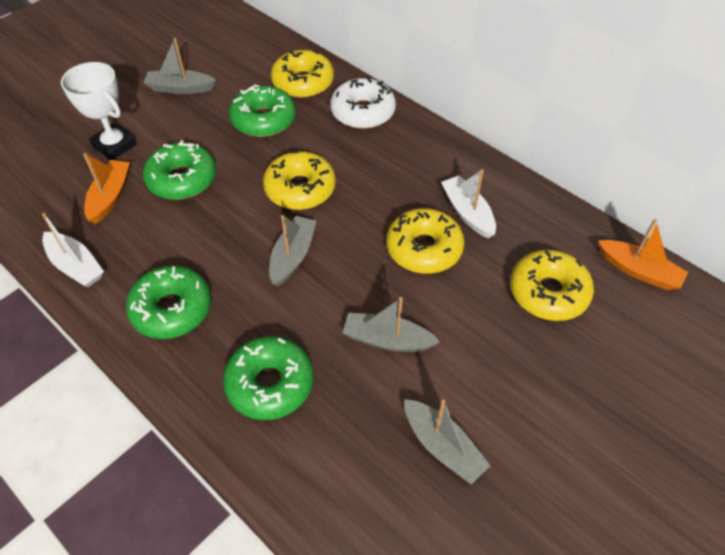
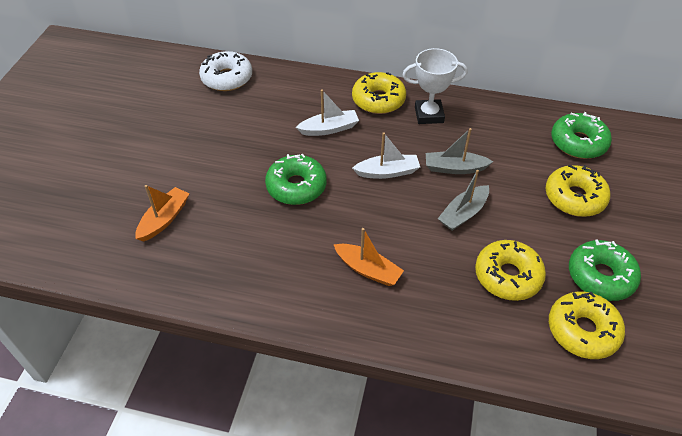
green donut: 4 -> 3
grey boat: 4 -> 2

